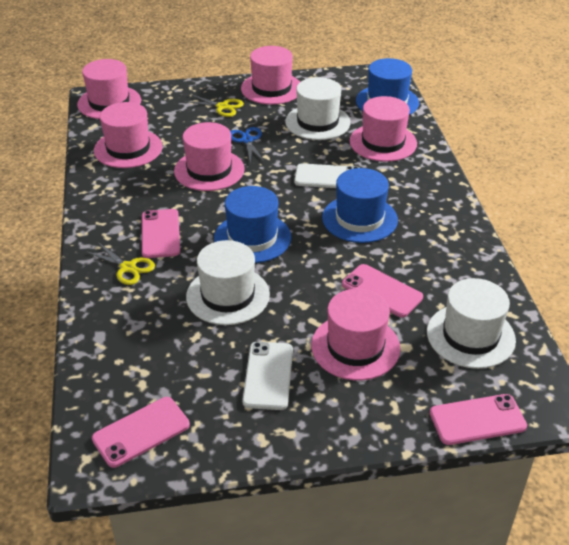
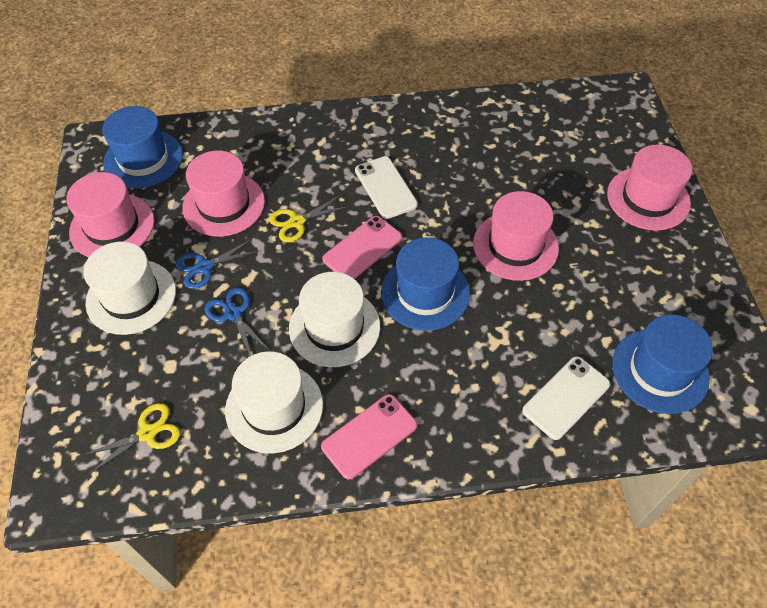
blue scissors: 1 -> 2
pink hat: 6 -> 4
pink phone: 4 -> 2

